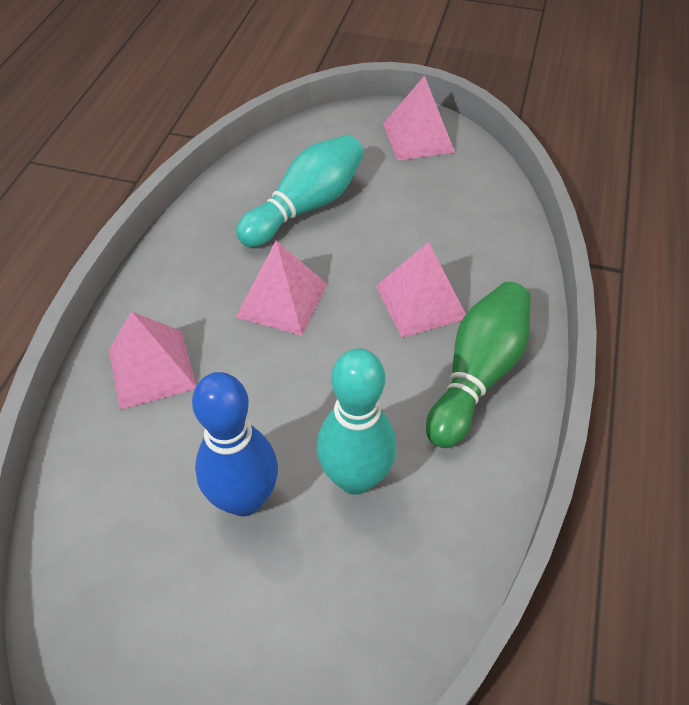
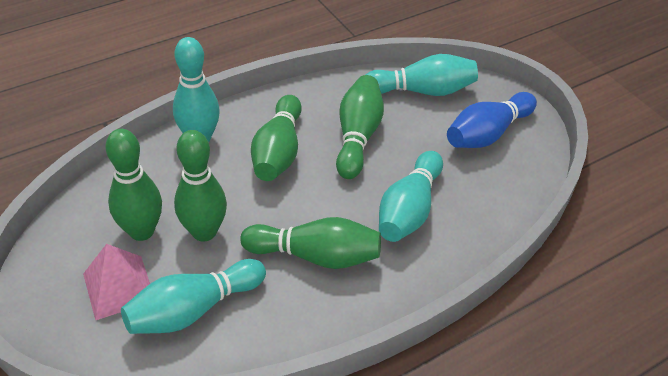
green bowling pin: 1 -> 5
pink pyramid: 4 -> 1
turquoise bowling pin: 2 -> 4

